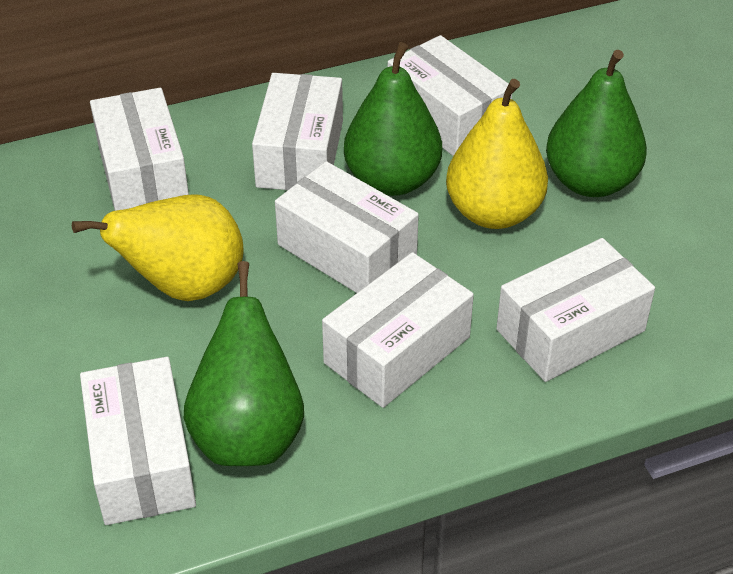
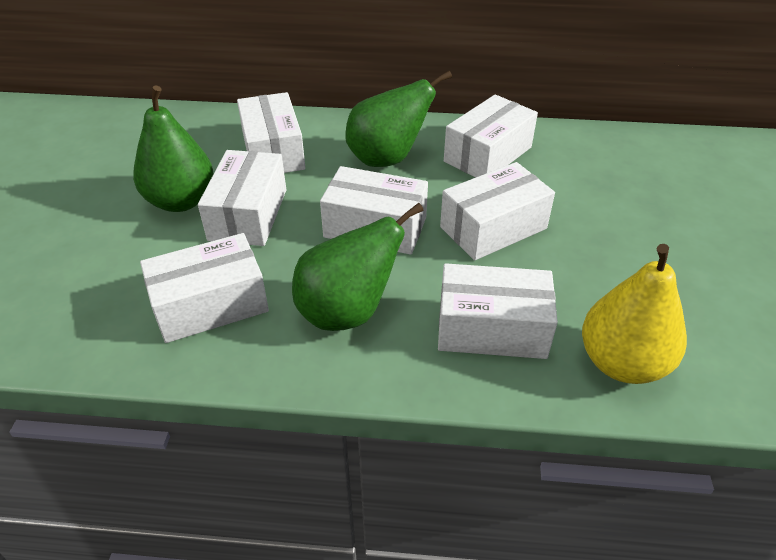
yellow pear: 2 -> 1

